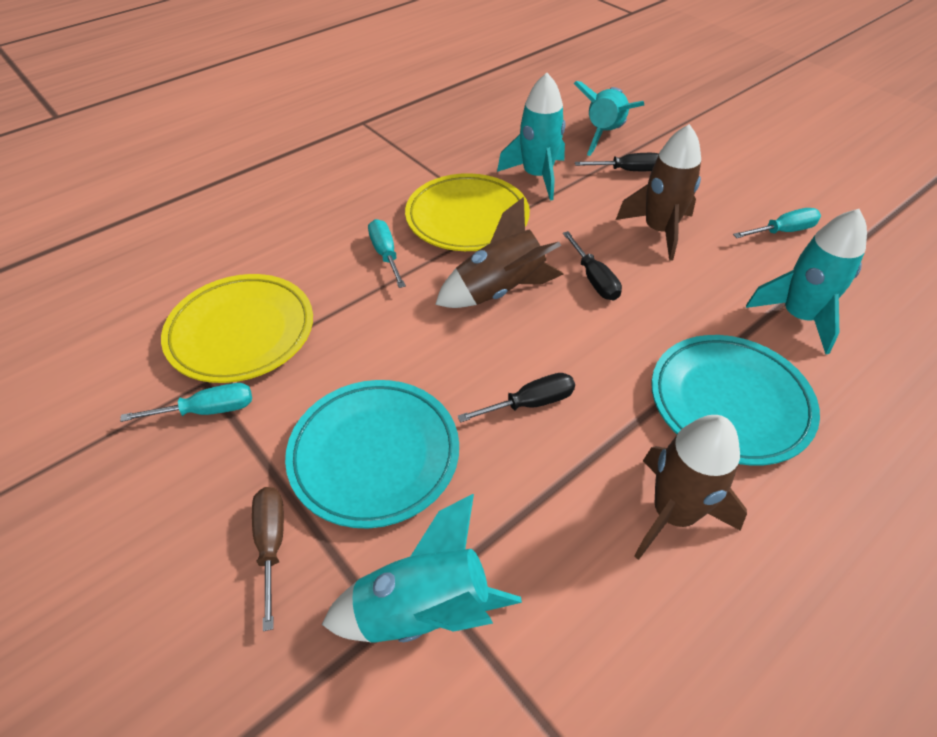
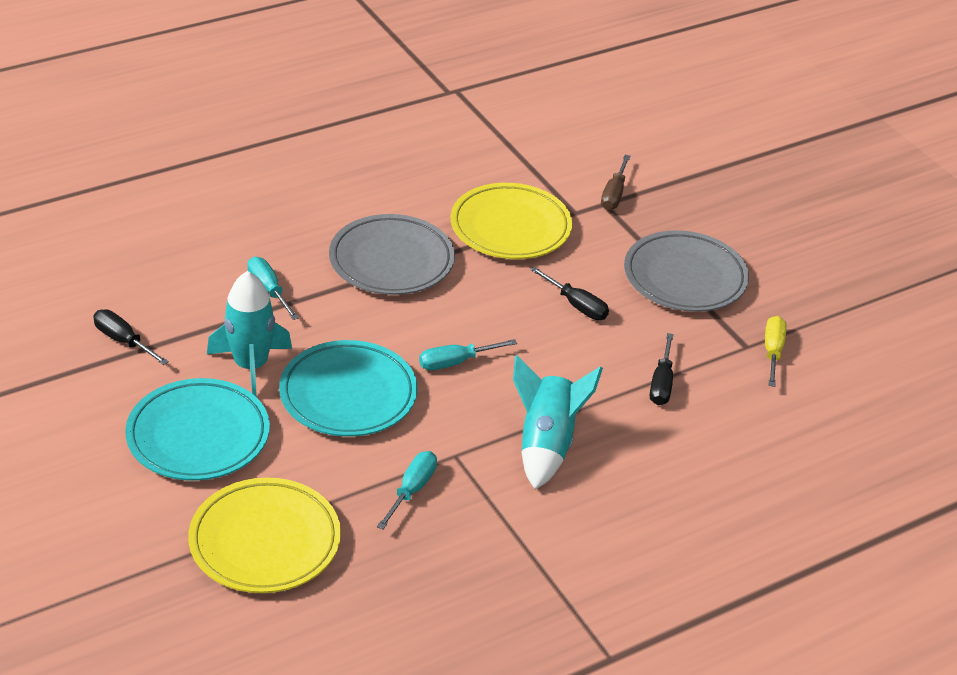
brown rocket: 3 -> 0
grey plate: 0 -> 2
turquoise rocket: 4 -> 2
yellow screwdriver: 0 -> 1

